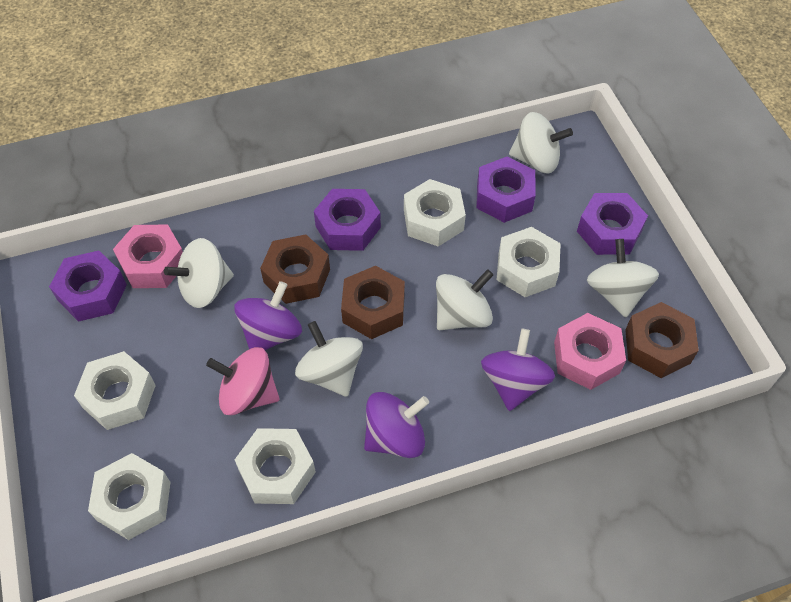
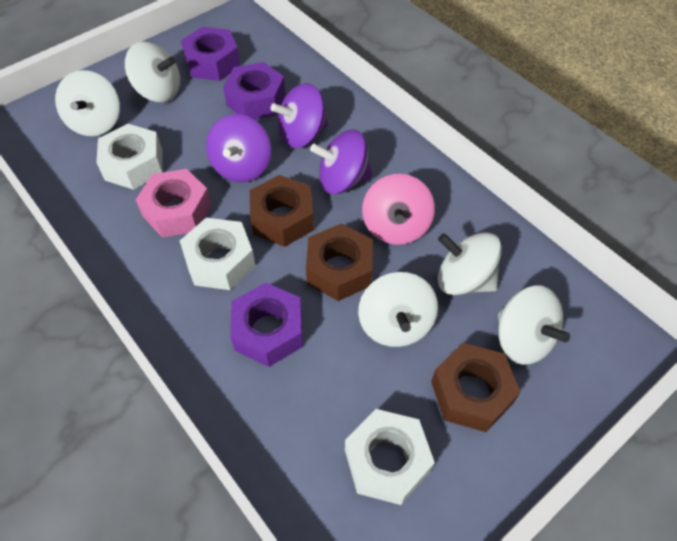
pink nut: 2 -> 1
purple nut: 4 -> 3
white nut: 5 -> 3

